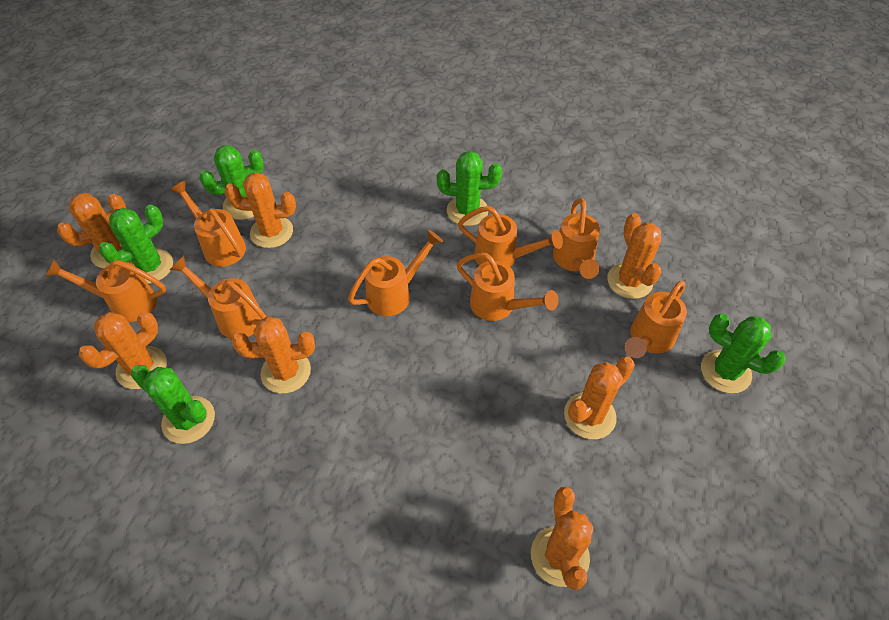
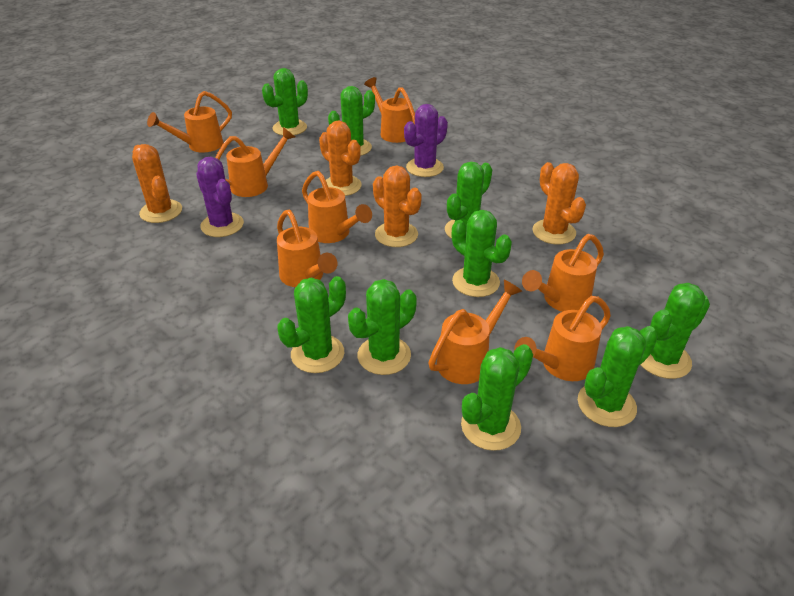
green cactus: 5 -> 9
orange cactus: 7 -> 4
purple cactus: 0 -> 2

